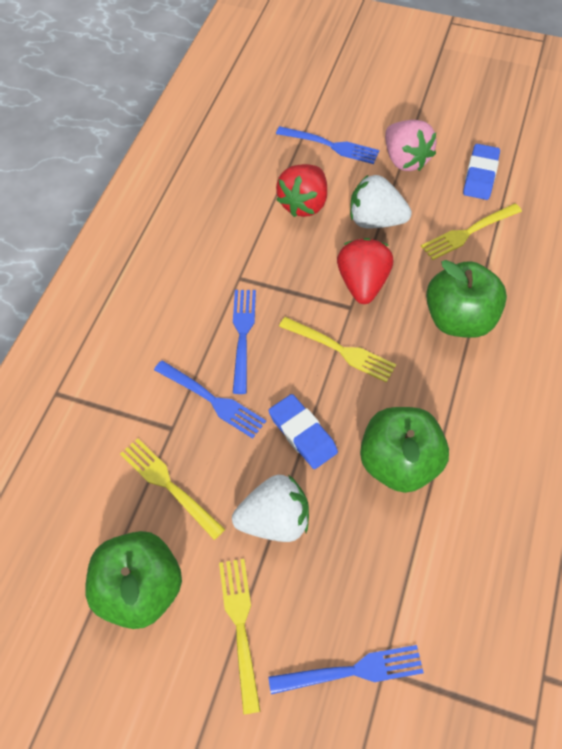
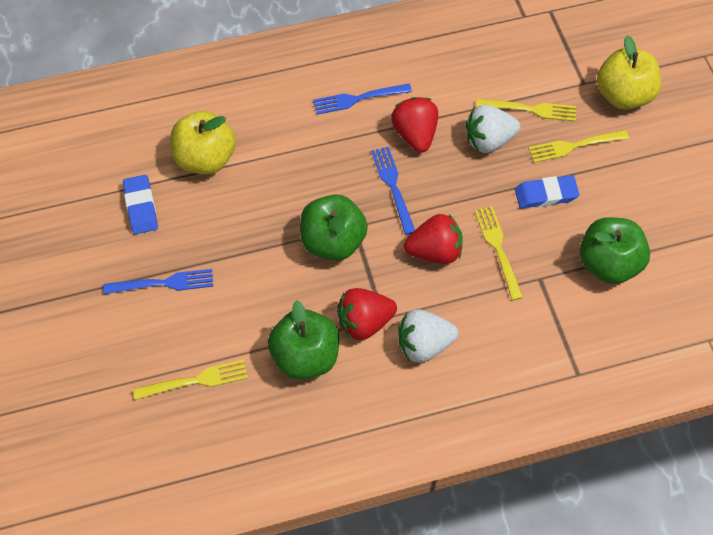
blue fork: 4 -> 3
pink strawberry: 1 -> 0
red strawberry: 2 -> 3
yellow apple: 0 -> 2

